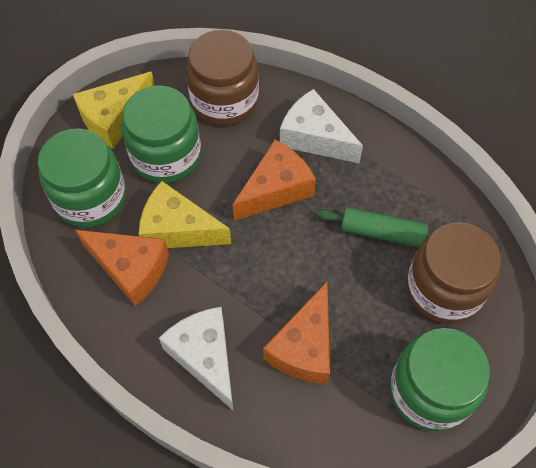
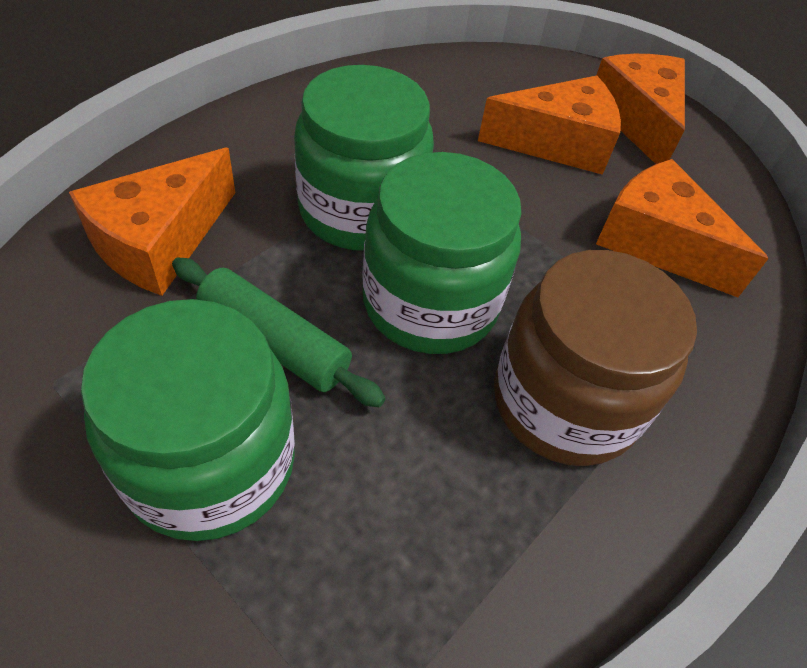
brown jar: 2 -> 1
orange cheese: 3 -> 4
white cheese: 2 -> 0
yellow cheese: 2 -> 0

